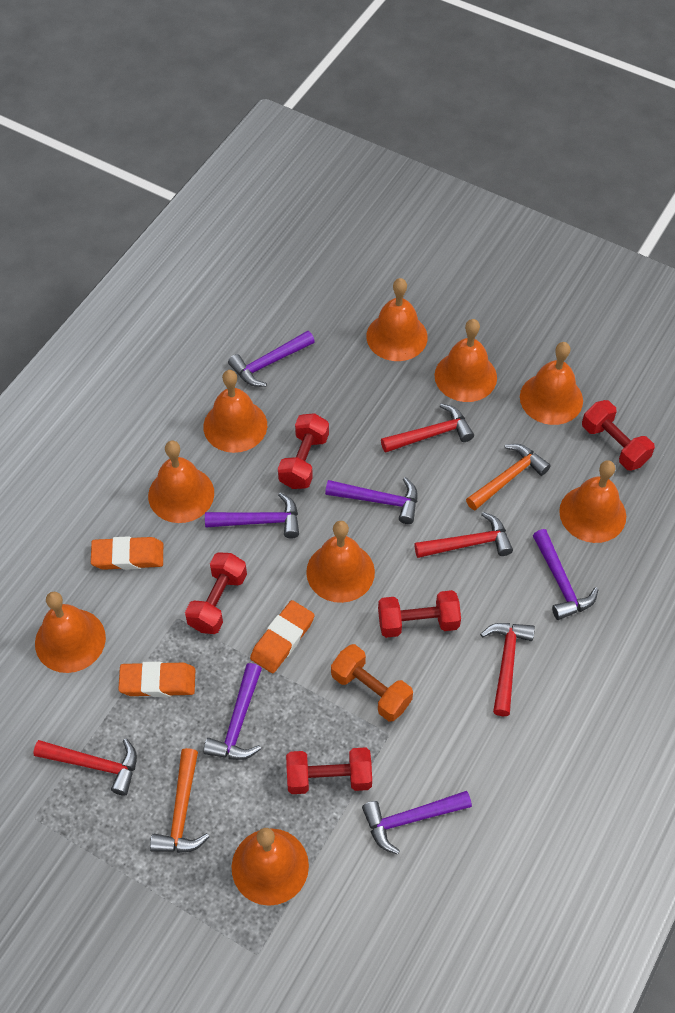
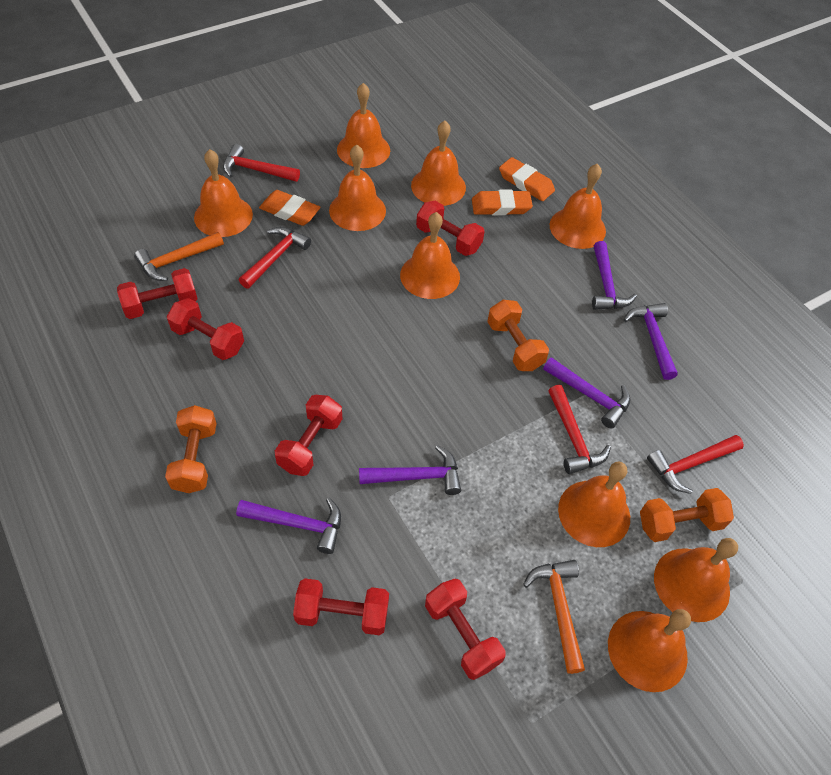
orange dumbbell: 1 -> 3
purple hammer: 6 -> 5
red dumbbell: 5 -> 6

